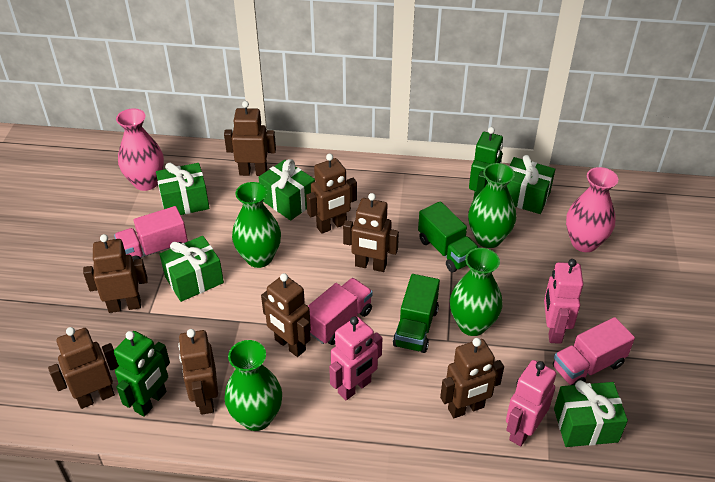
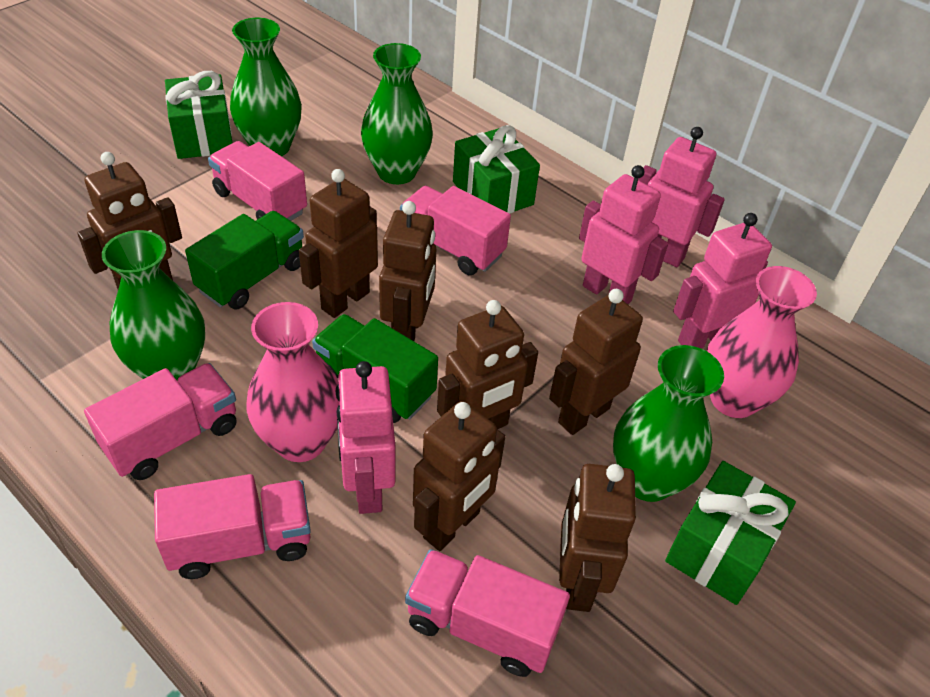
brown robot: 8 -> 7
green gift: 5 -> 3
green robot: 2 -> 0
pink robot: 3 -> 4
pink truck: 3 -> 5

